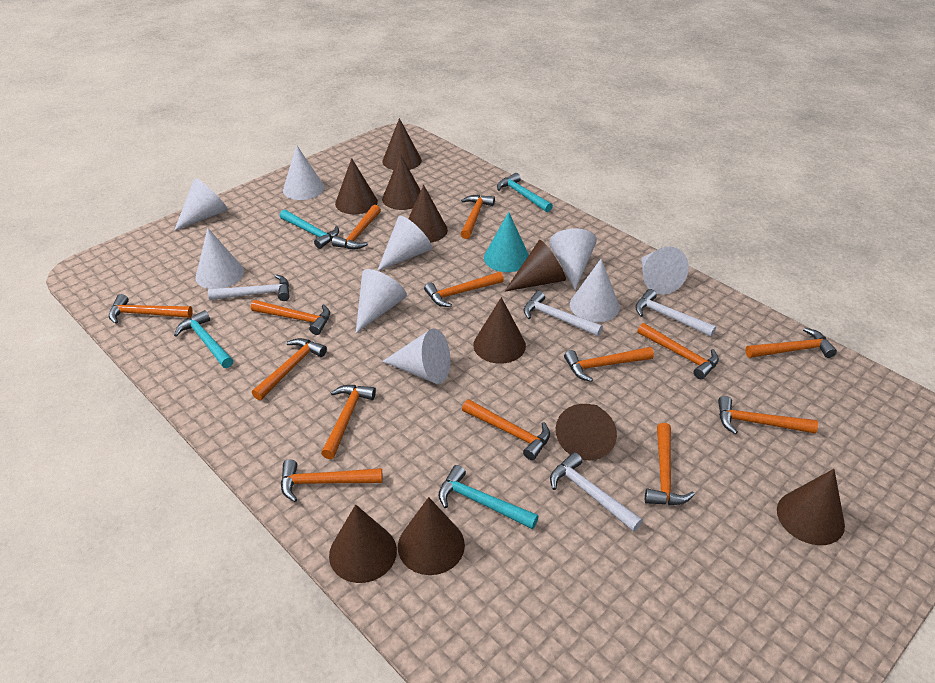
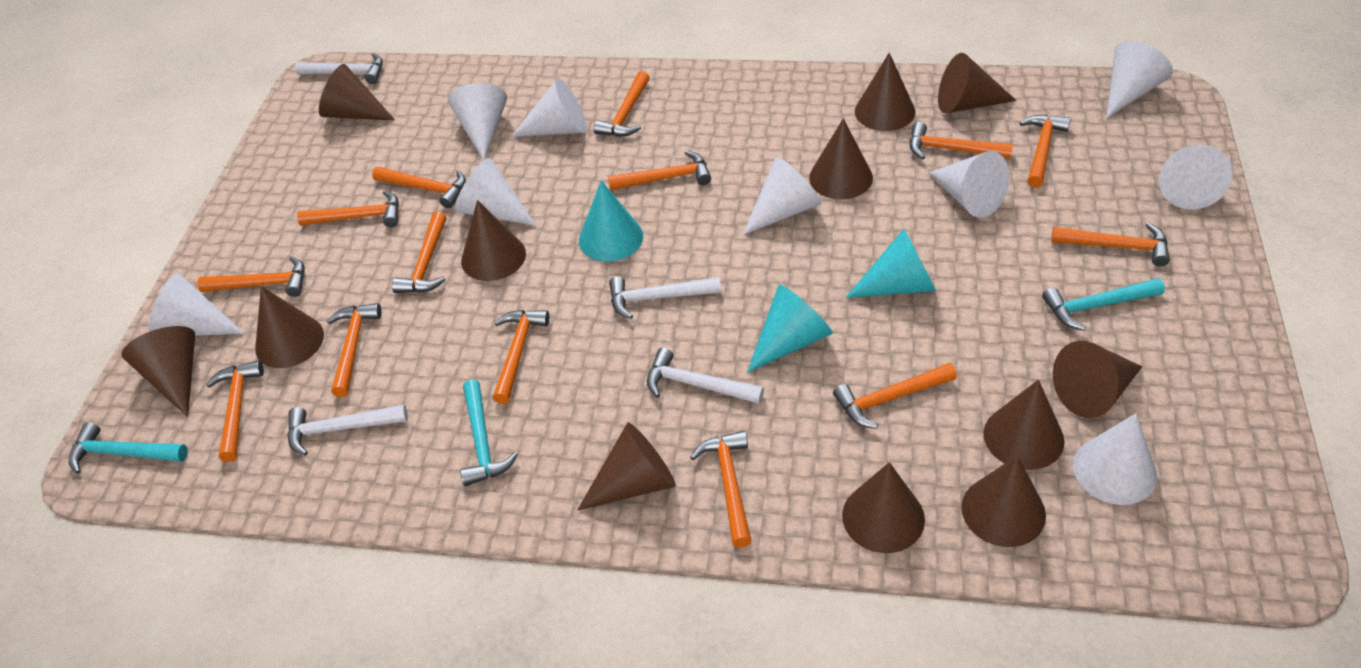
brown cone: 10 -> 12
turquoise cone: 1 -> 3
turquoise hammer: 4 -> 3

